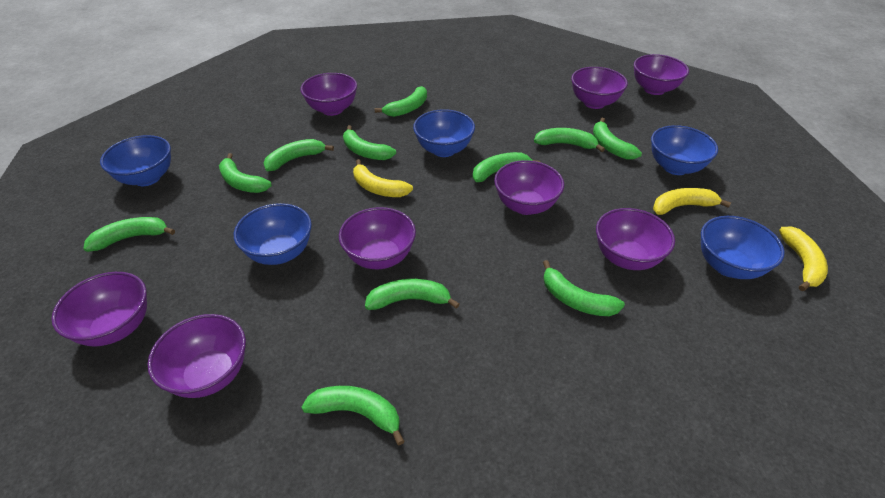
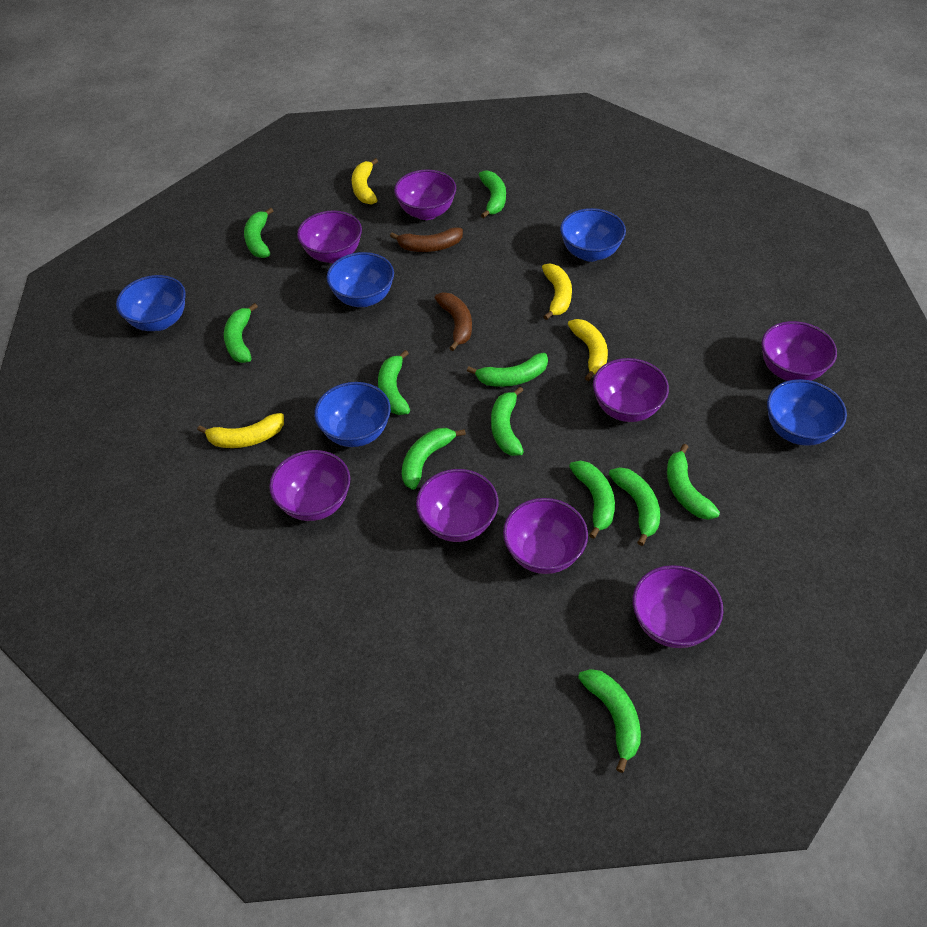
brown banana: 0 -> 2
yellow banana: 3 -> 4

